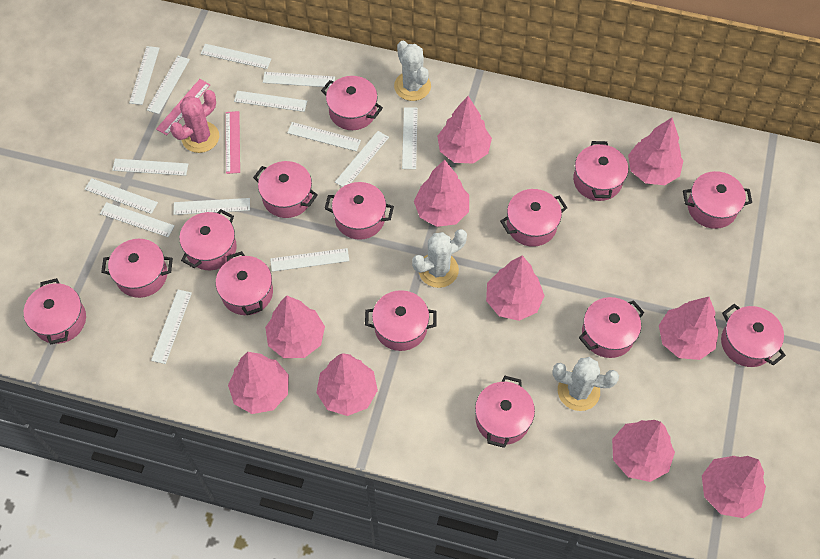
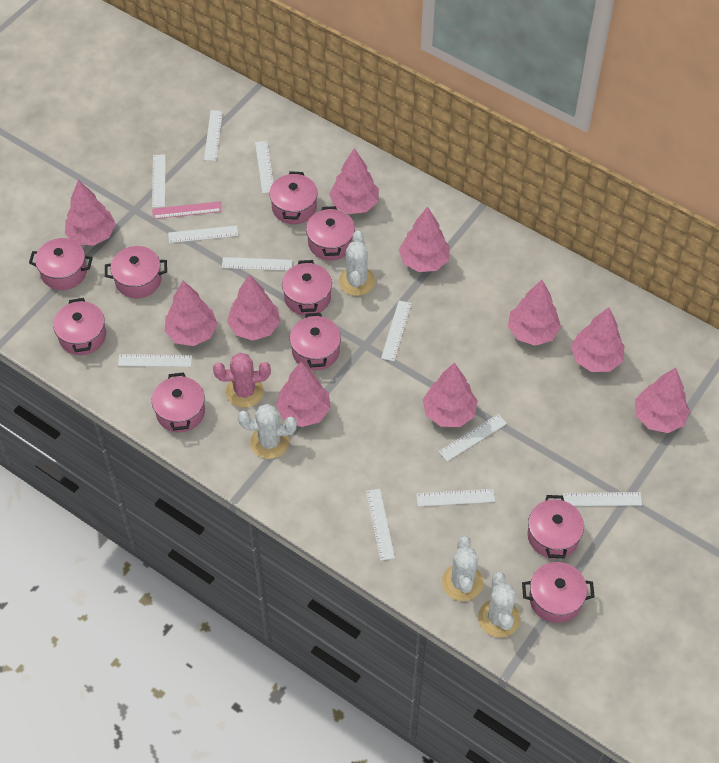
pink pot: 14 -> 10
pink ruler: 2 -> 1
white cactus: 3 -> 4
white ruler: 14 -> 11

